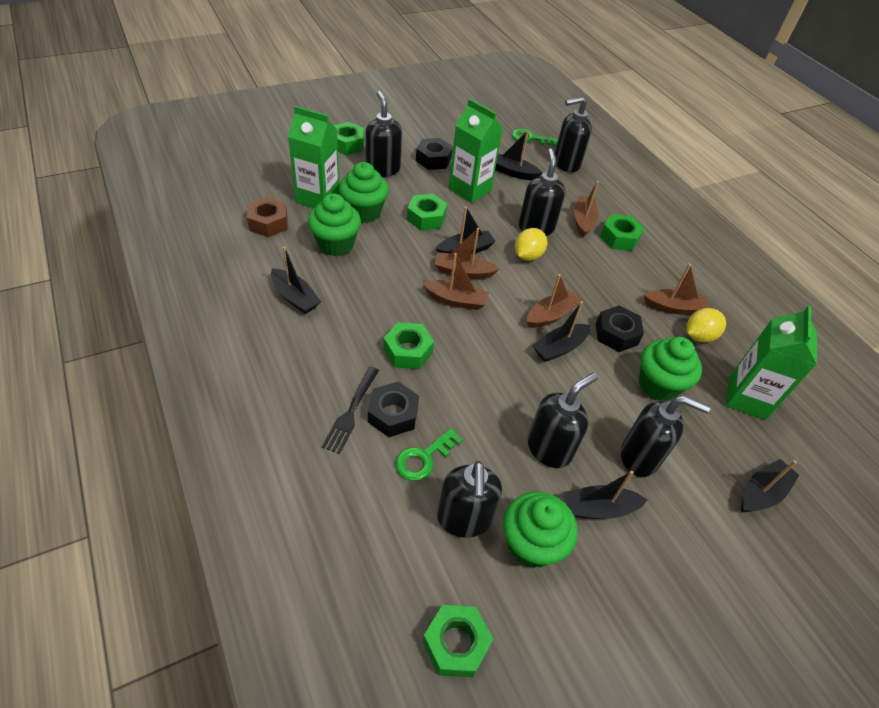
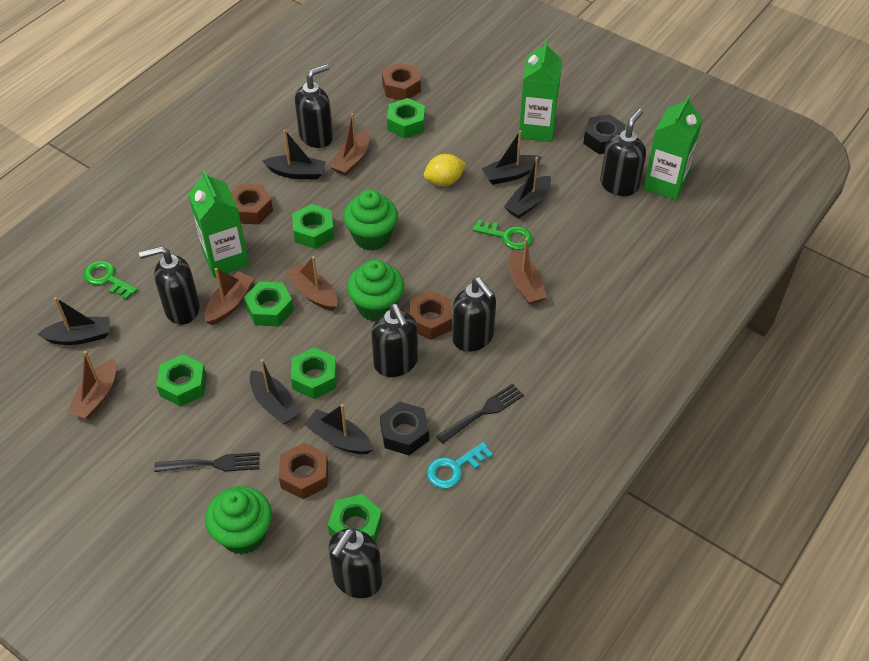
black fork: 1 -> 2
black nut: 3 -> 2
brown nut: 1 -> 4
green cupcake: 4 -> 3
green nut: 5 -> 6
turquoise key: 0 -> 1
yellow lemon: 2 -> 1

